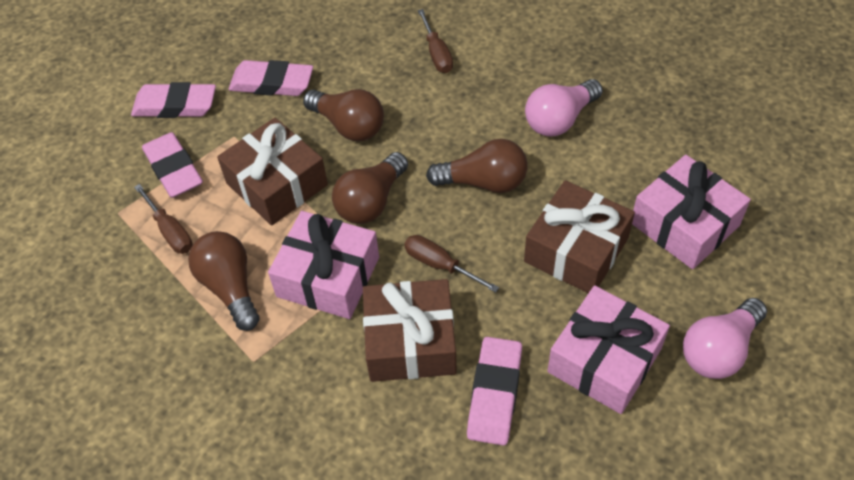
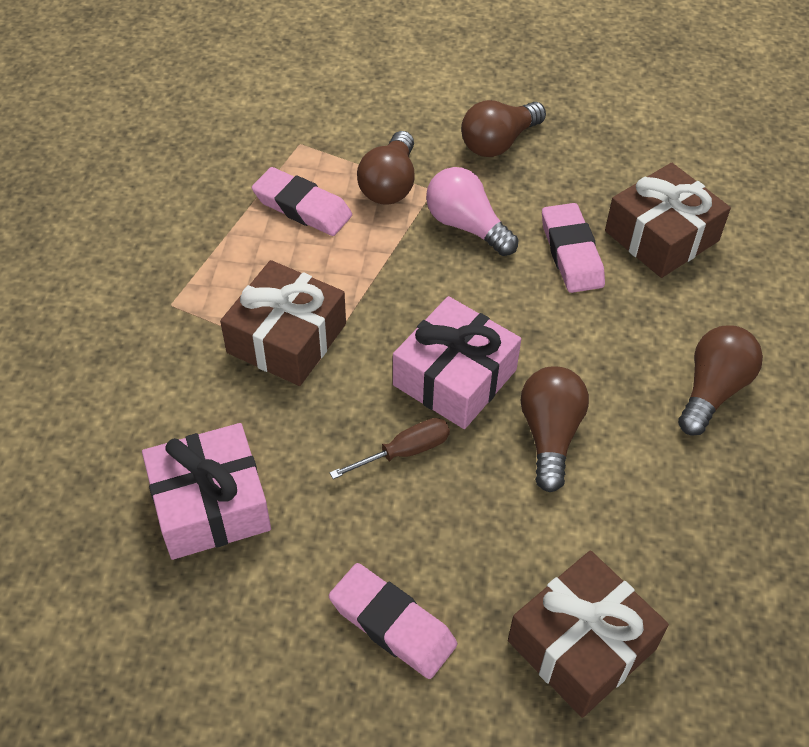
brown screwdriver: 3 -> 1
pink eraser: 4 -> 3
pink gift: 3 -> 2
pink light bulb: 2 -> 1

